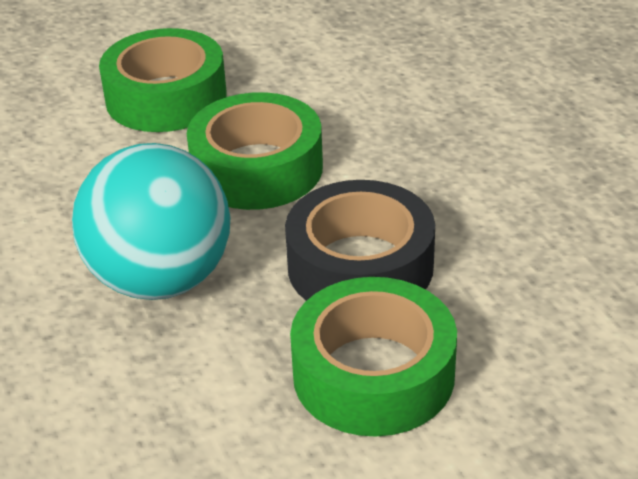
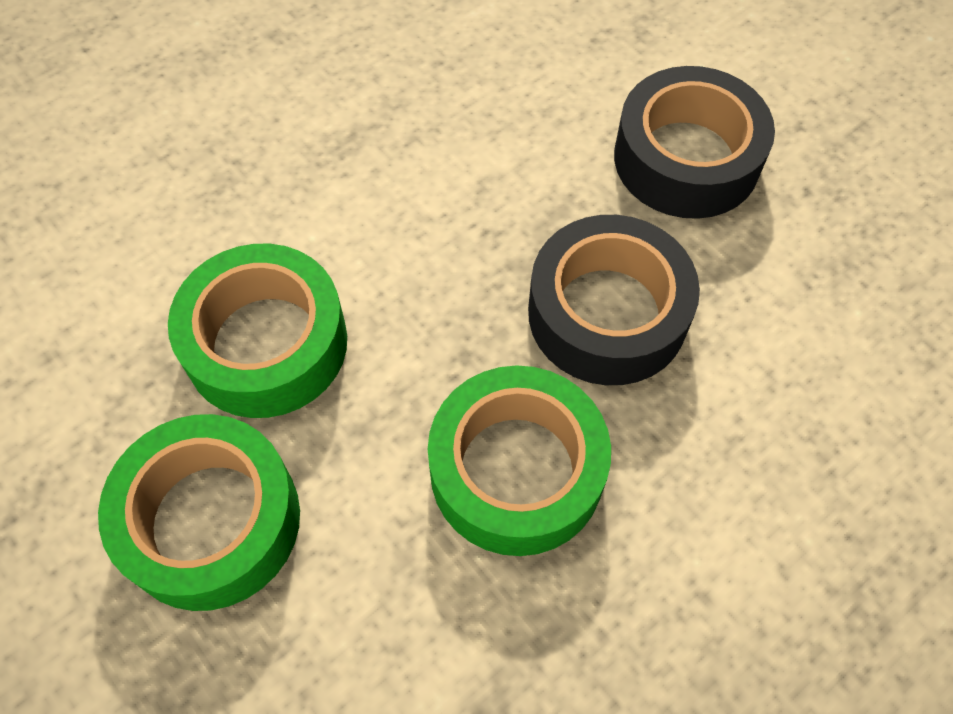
black tape: 1 -> 2
turquoise ball: 1 -> 0

